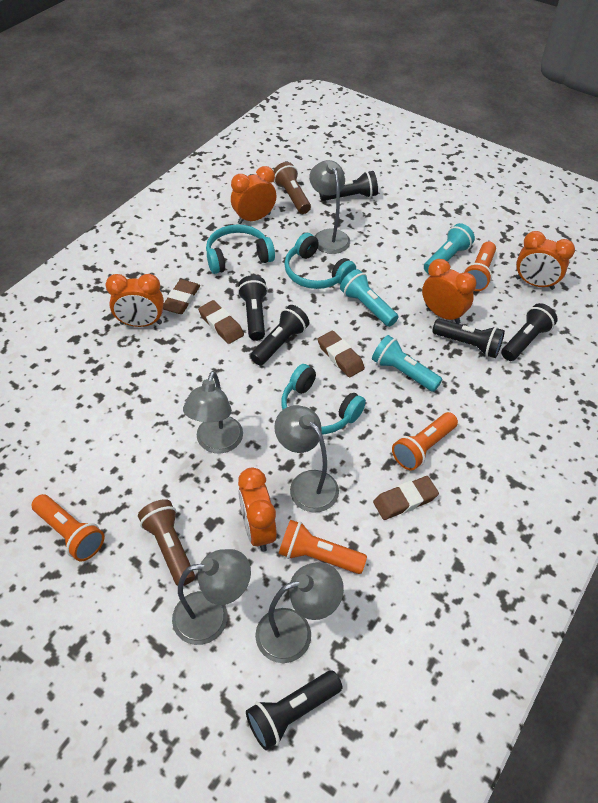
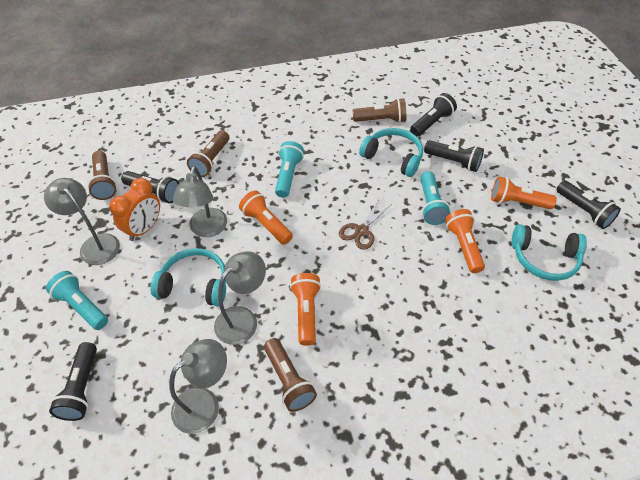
black flashlight: 6 -> 5
brown eraser: 4 -> 0
brown flashlight: 2 -> 4
brown scissors: 0 -> 1
grey lamp: 5 -> 4
orange clock: 5 -> 1

